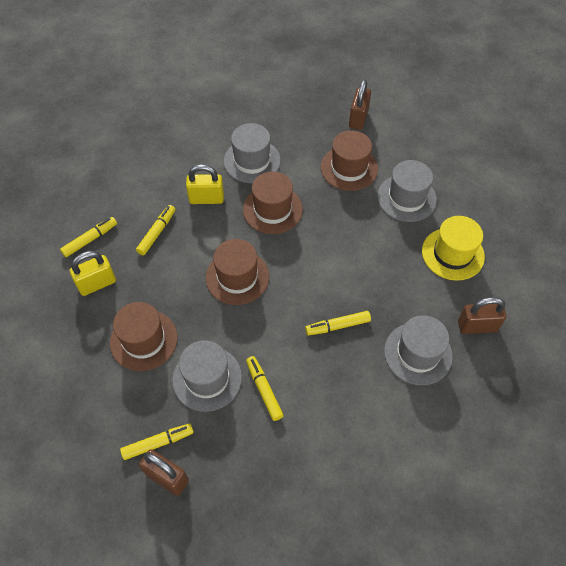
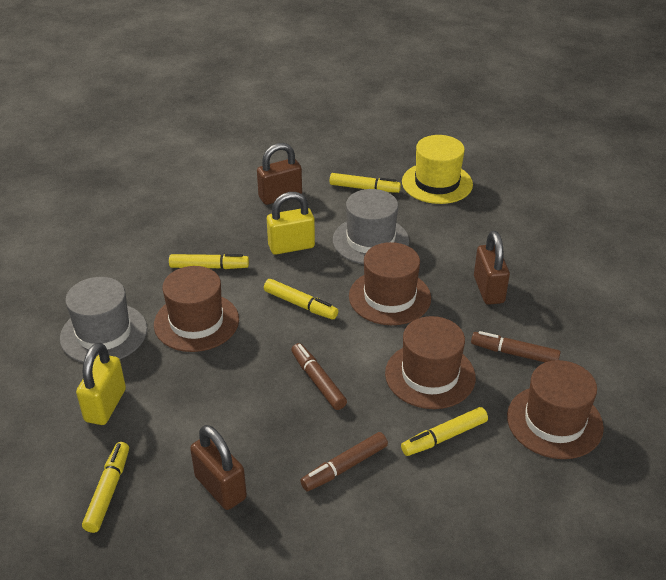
brown marker: 0 -> 3
grey hat: 4 -> 2

